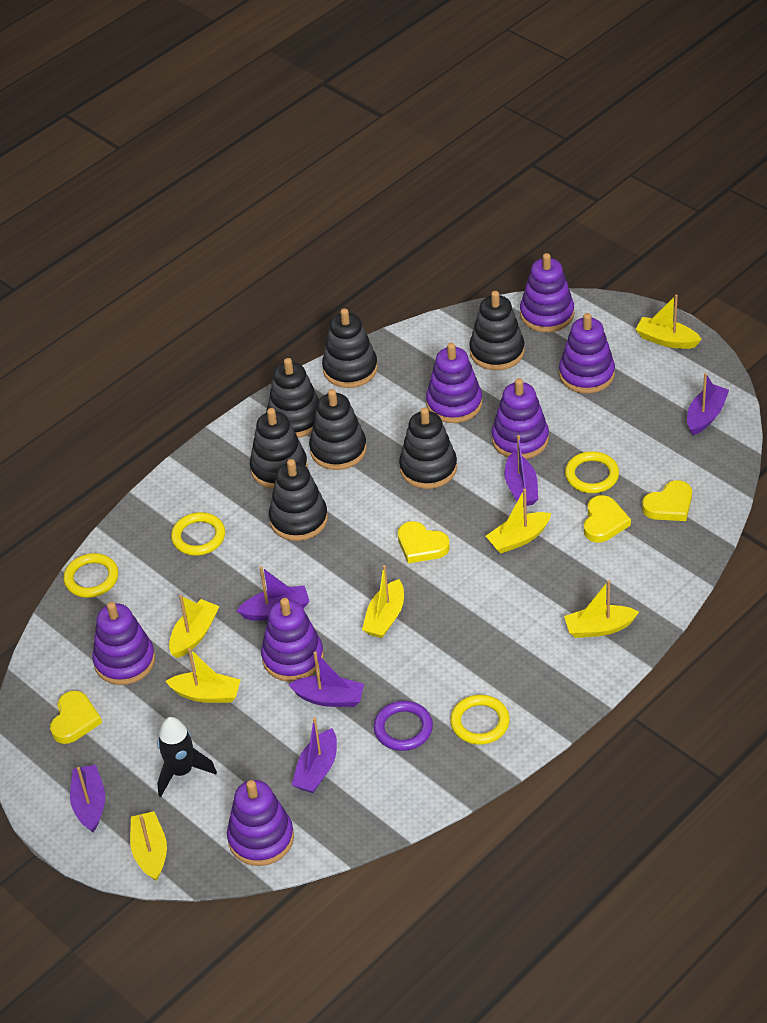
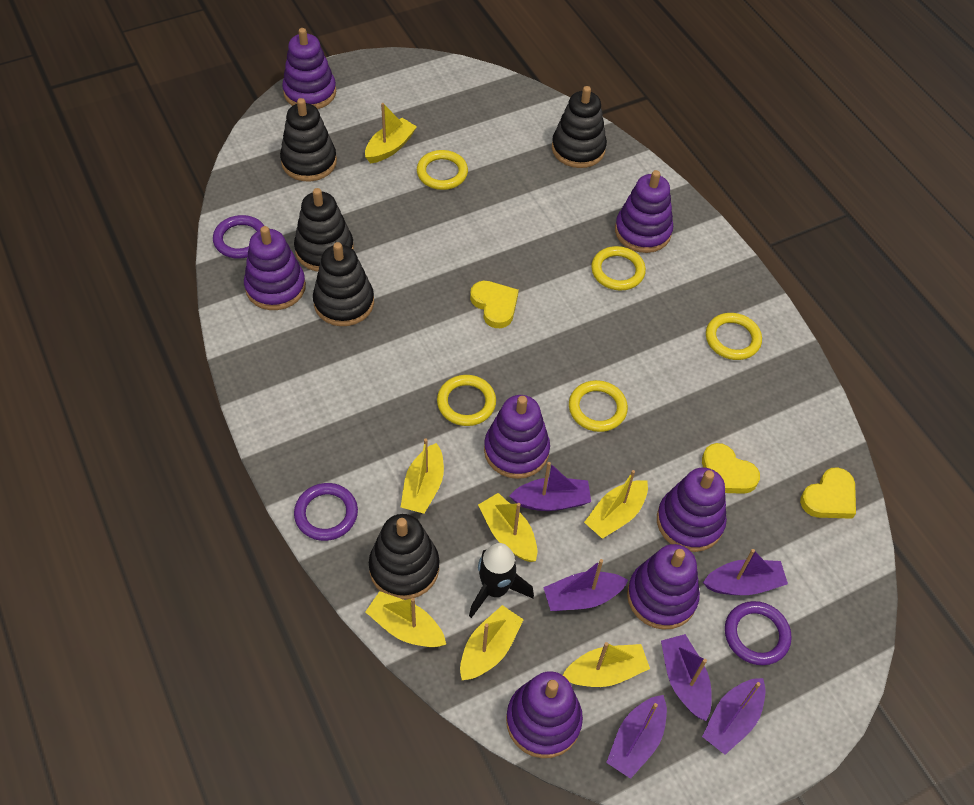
black stacking toy: 7 -> 5
purple ring: 1 -> 3
yellow heart: 4 -> 3
yellow ring: 4 -> 5

